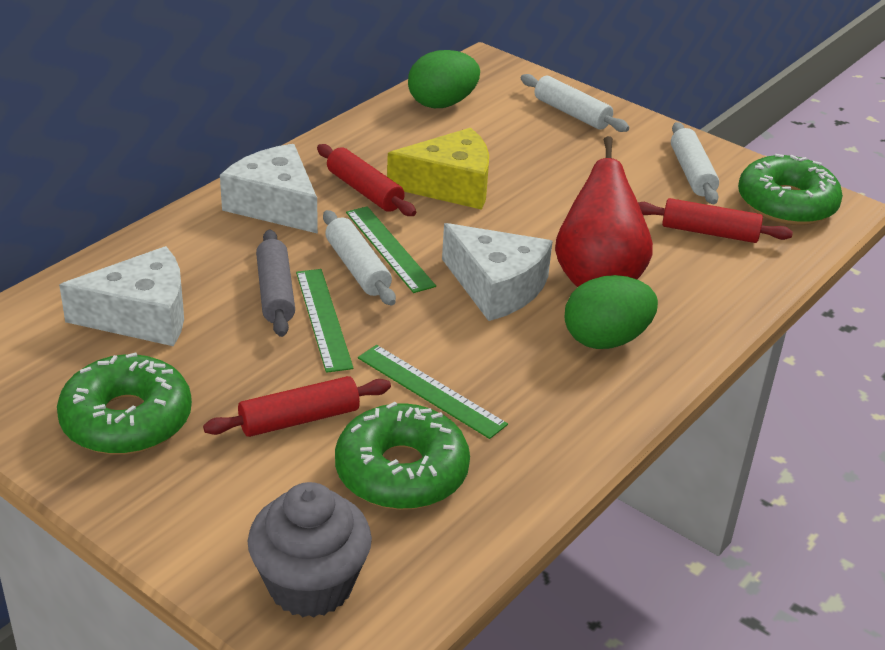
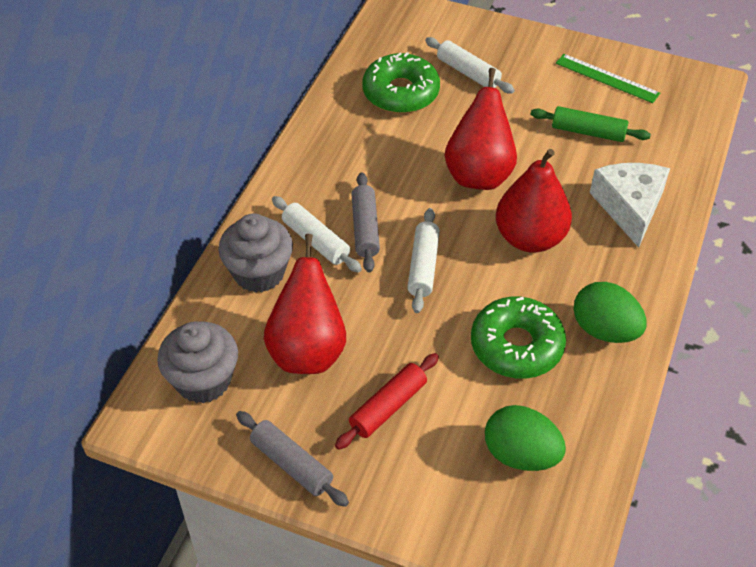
green donut: 3 -> 2
green rolling pin: 0 -> 1
green ruler: 3 -> 1
grey cupcake: 1 -> 2
grey rolling pin: 1 -> 2
red pear: 1 -> 3
red rolling pin: 3 -> 1
white cheese: 3 -> 1
yellow cheese: 1 -> 0

